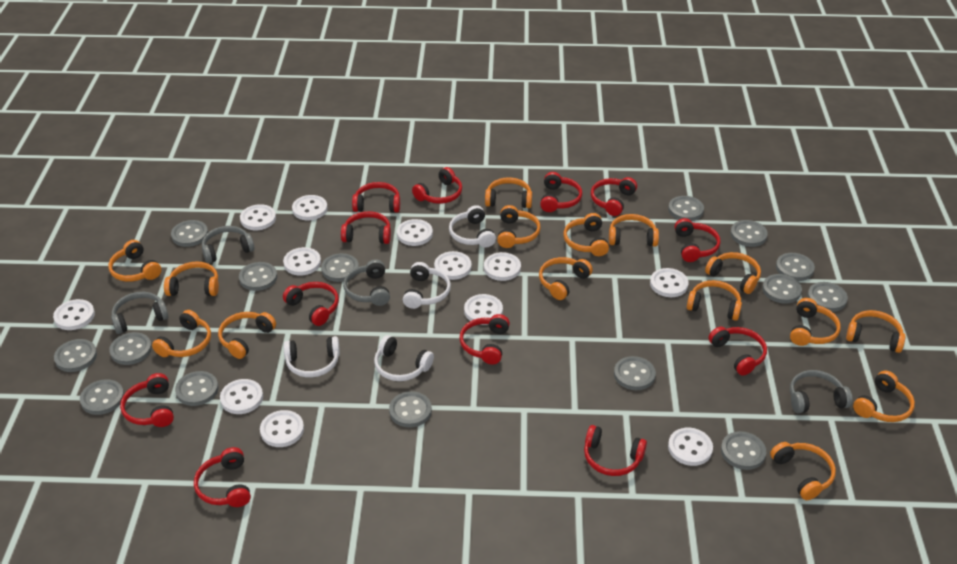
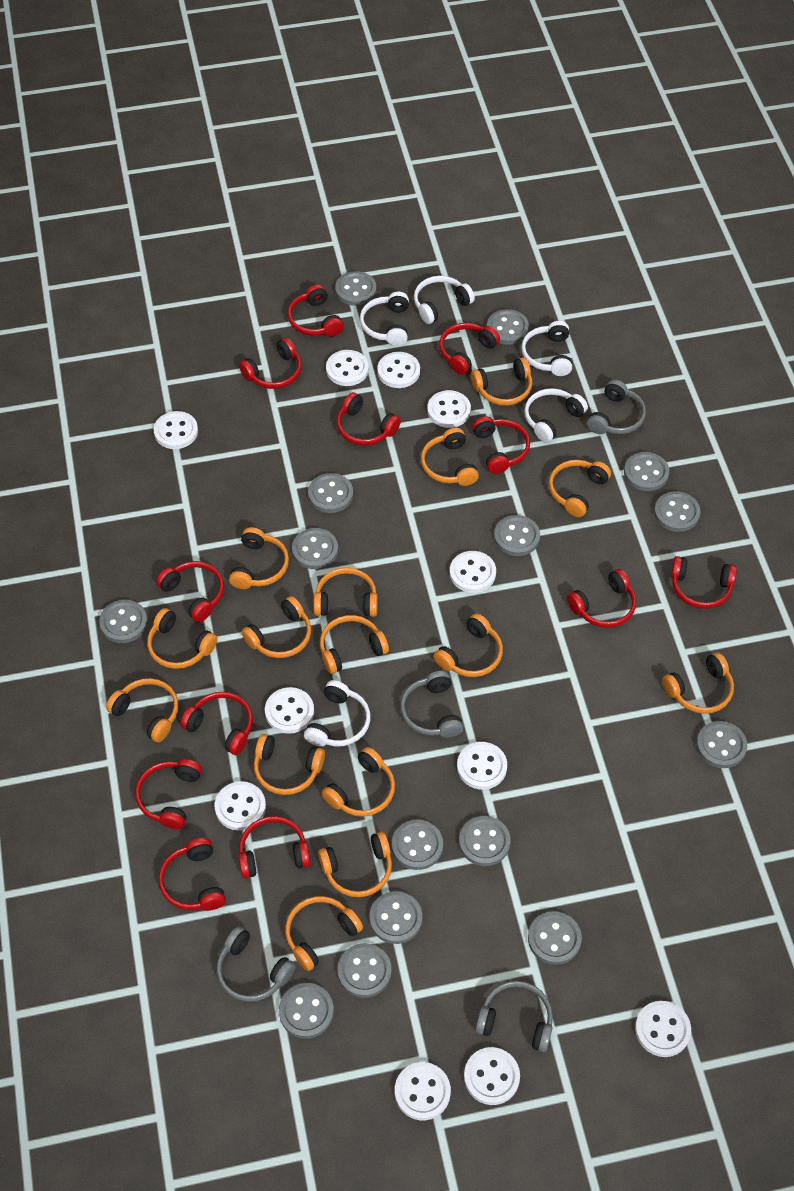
white button: 12 -> 11
white headphones: 4 -> 5

